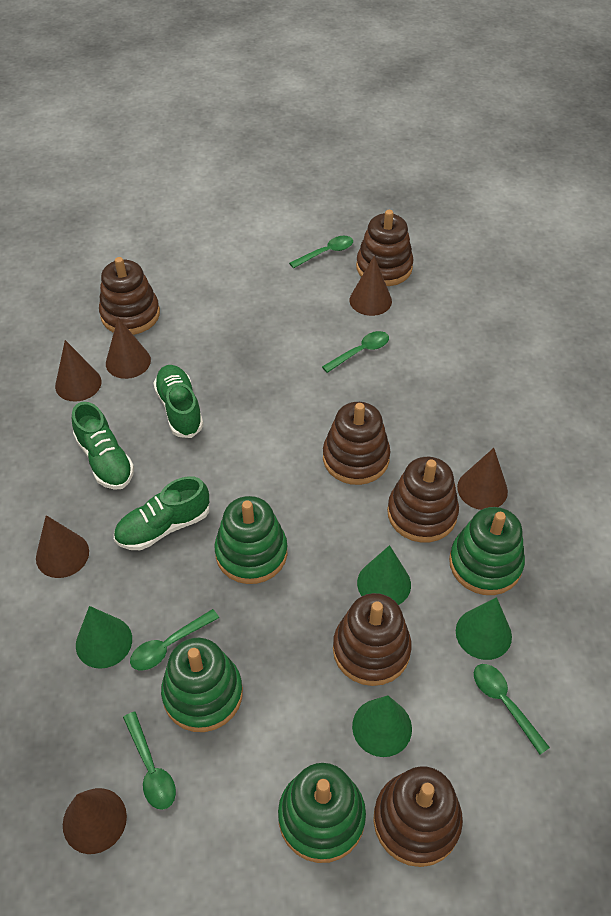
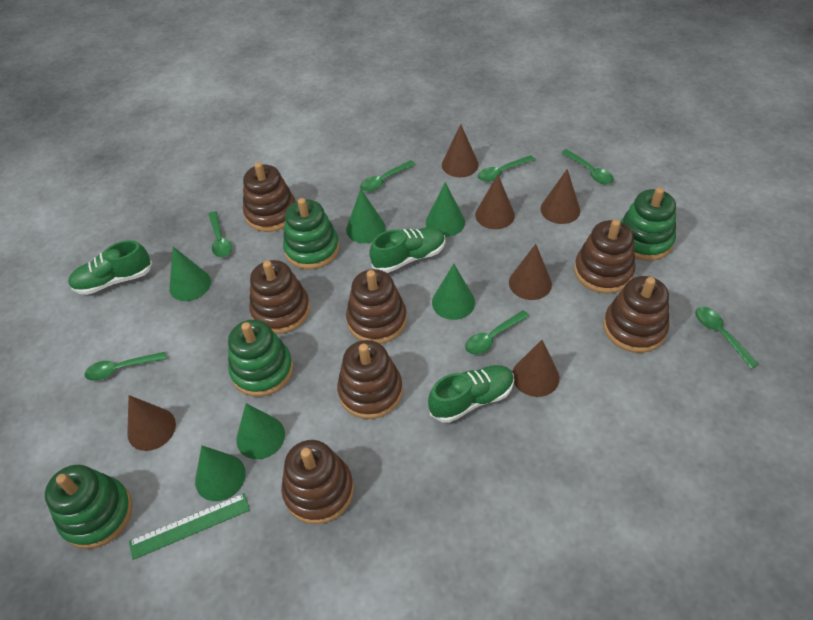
brown stacking toy: 6 -> 7
green cone: 4 -> 6
green ruler: 0 -> 1
green spoon: 5 -> 7

